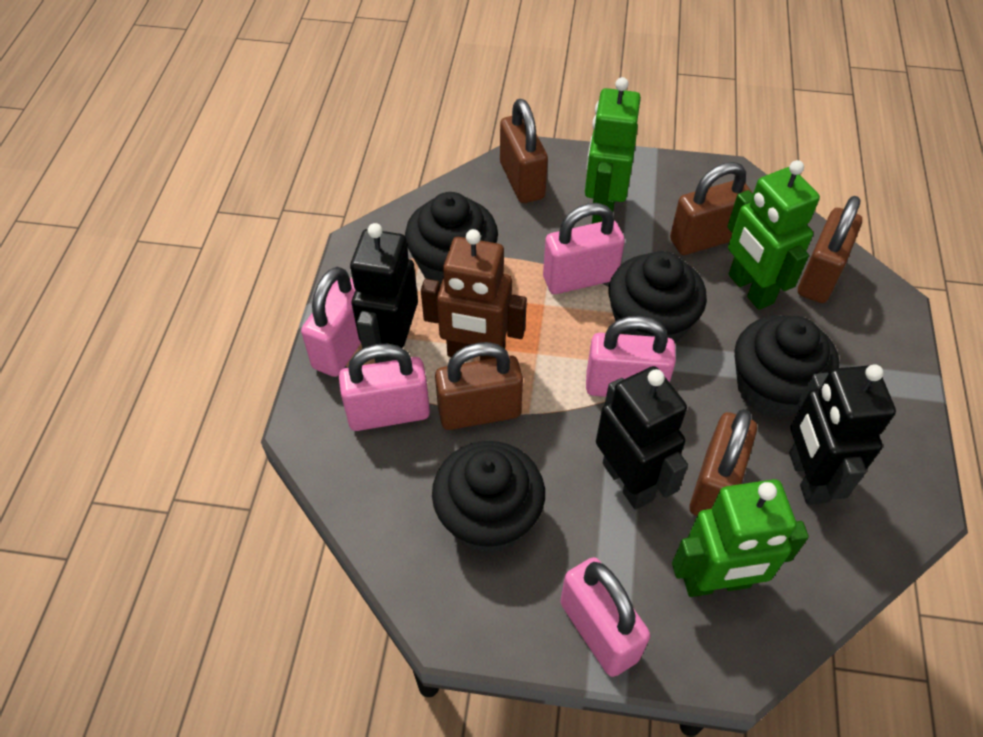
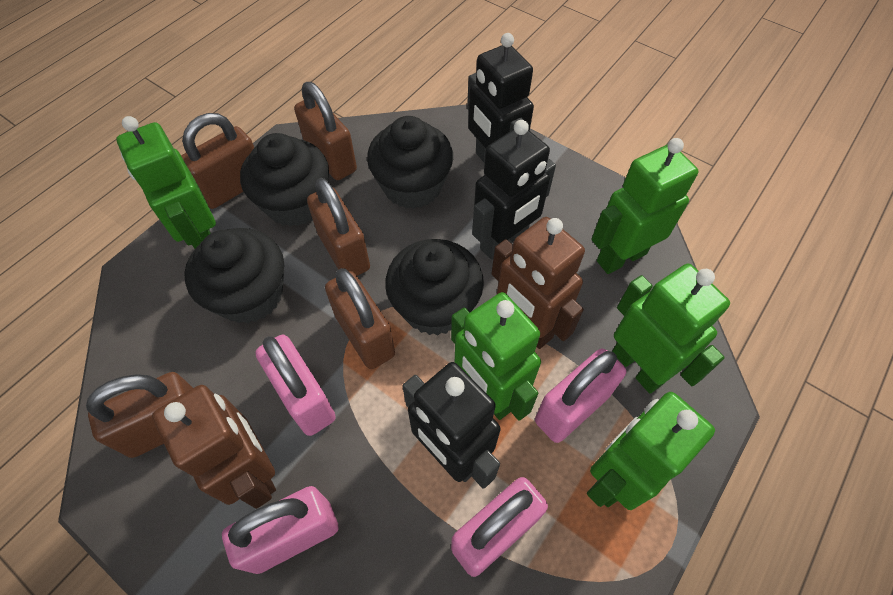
brown robot: 1 -> 2
green robot: 3 -> 5
pink padlock: 5 -> 4

